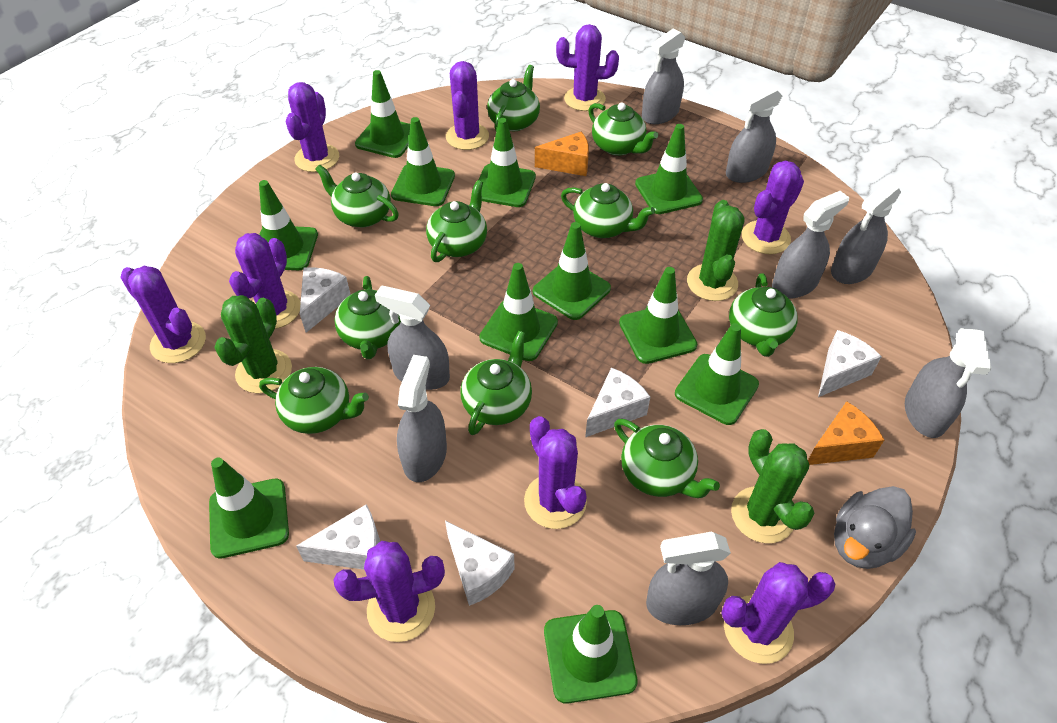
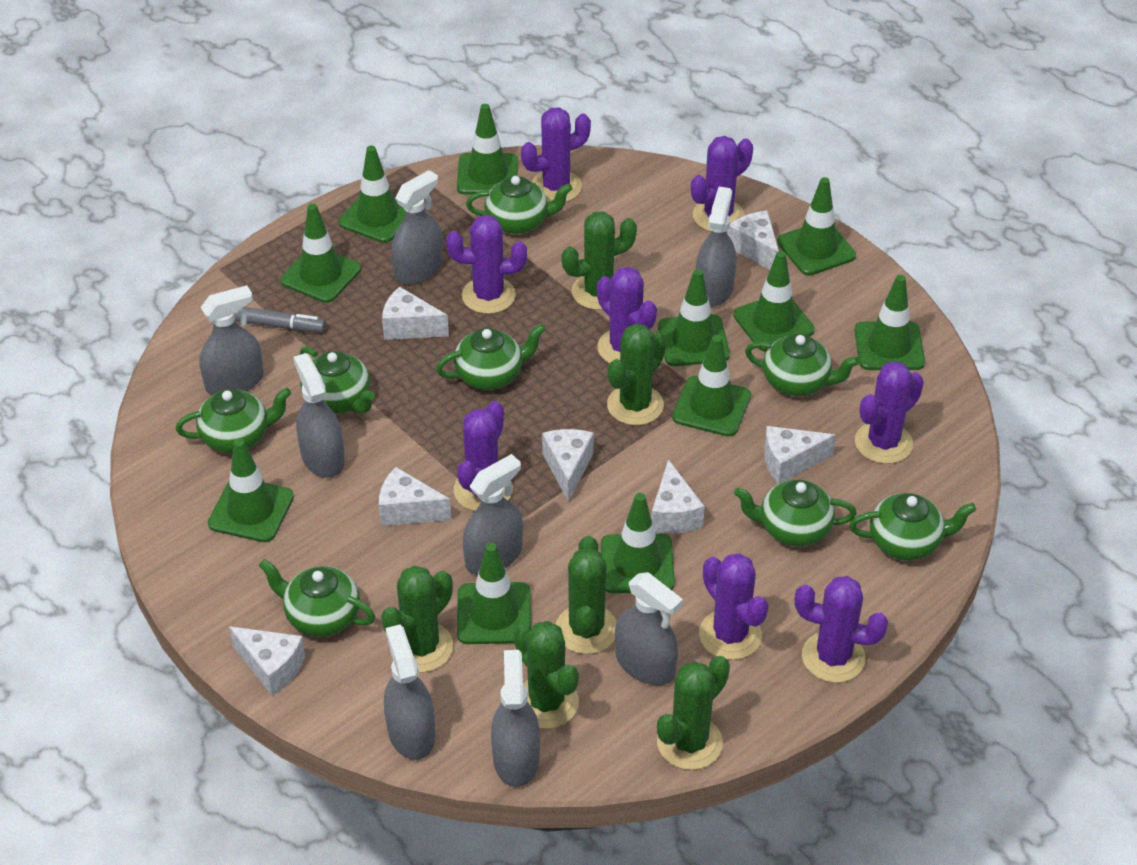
green cactus: 3 -> 6
green teapot: 10 -> 8
grey duck: 1 -> 0
grey marker: 0 -> 1
orange cheese: 2 -> 0
purple cactus: 9 -> 8
white cheese: 5 -> 7

